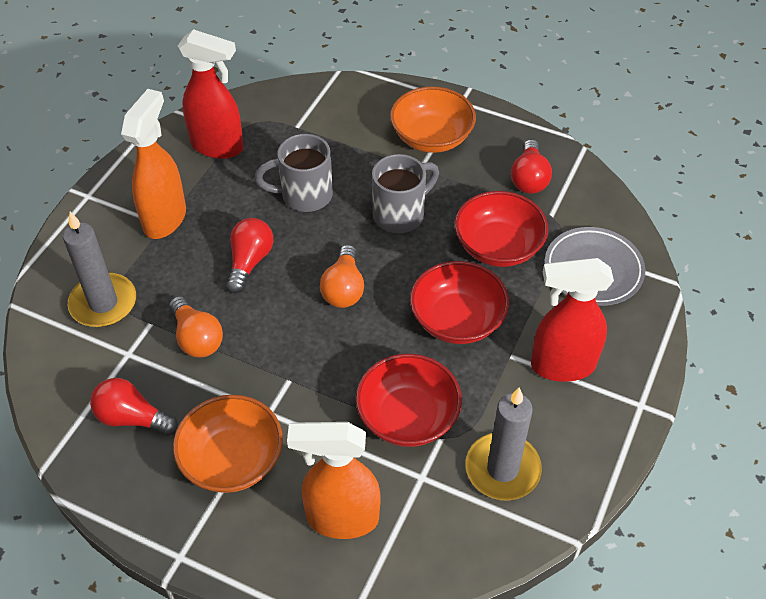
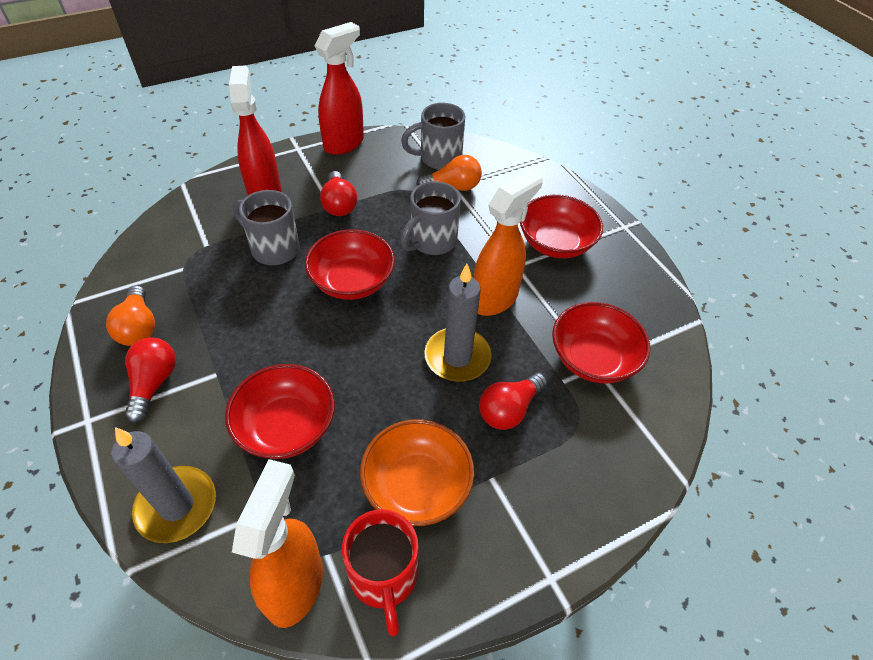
grey mug: 2 -> 3
grey plate: 1 -> 0
orange bowl: 2 -> 1
red bowl: 3 -> 4
red mug: 0 -> 1

